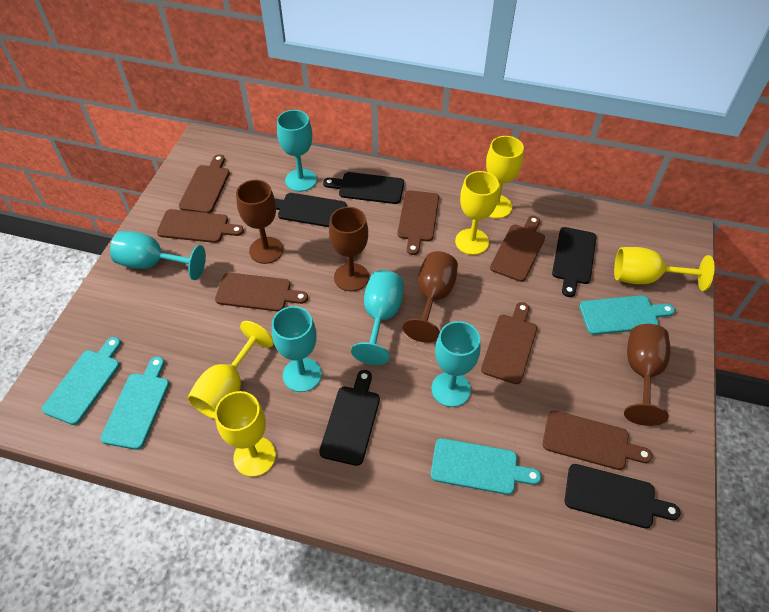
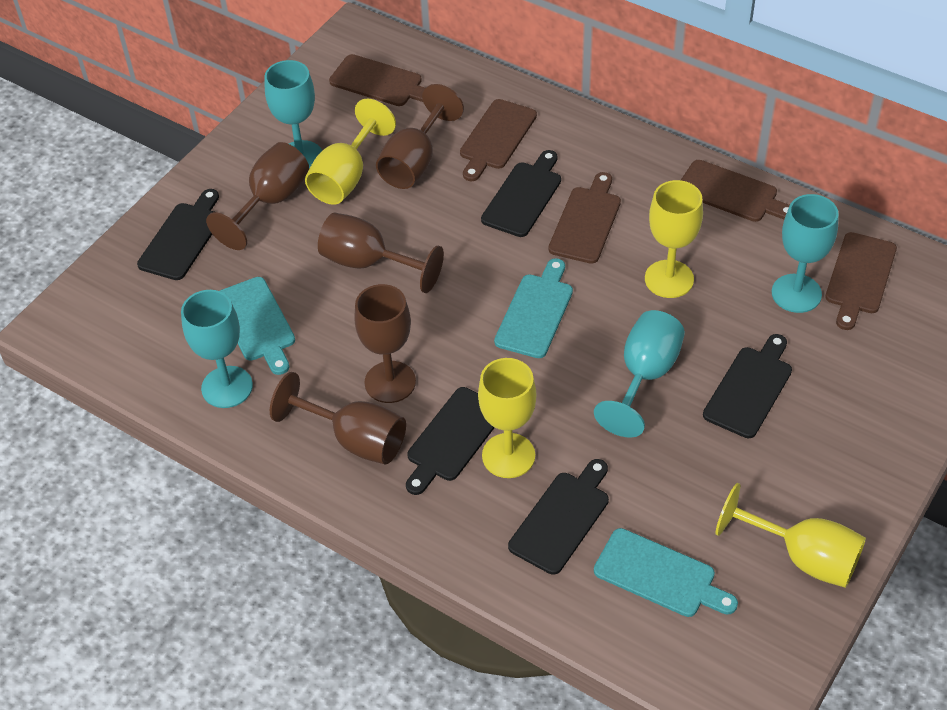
brown cutting board: 7 -> 5
brown goblet: 4 -> 5
turquoise cutting board: 4 -> 3
turquoise goblet: 5 -> 4
yellow goblet: 5 -> 4

